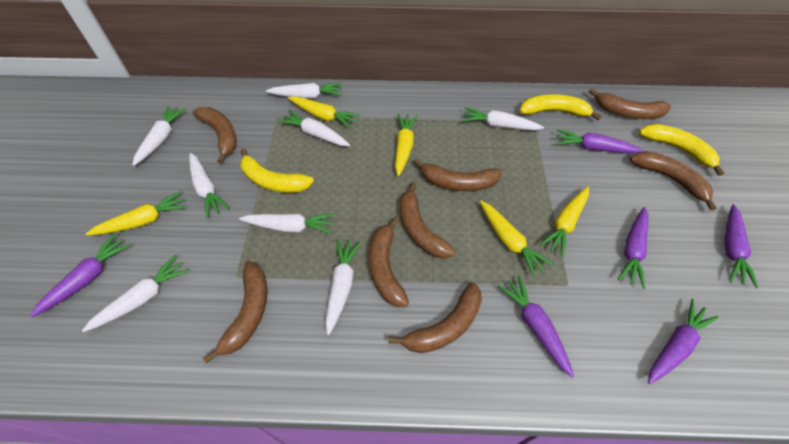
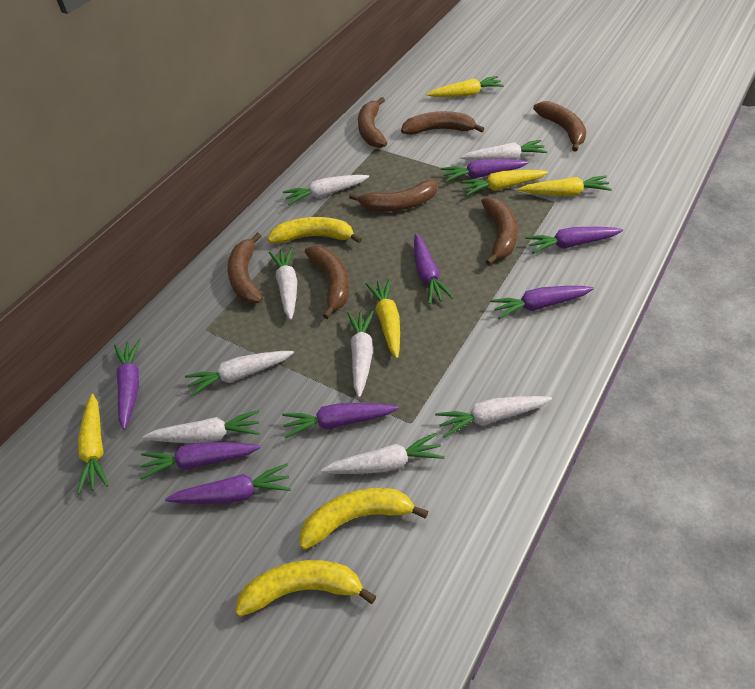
brown banana: 8 -> 7
purple carrot: 6 -> 8

